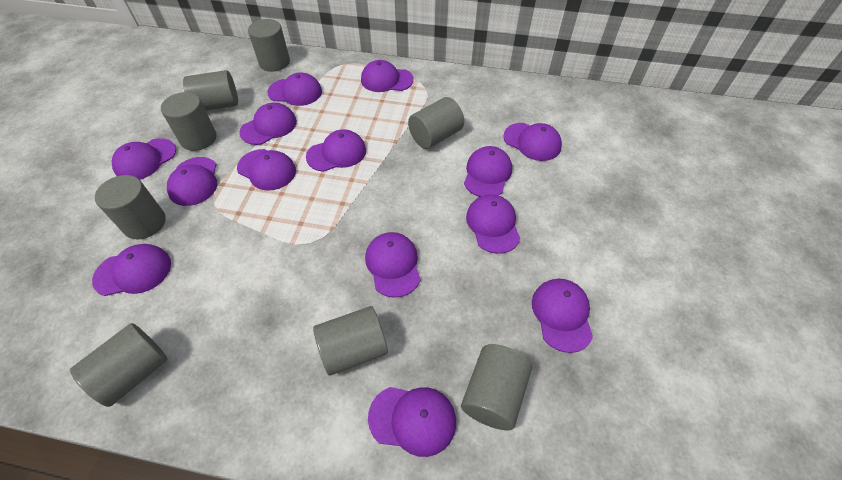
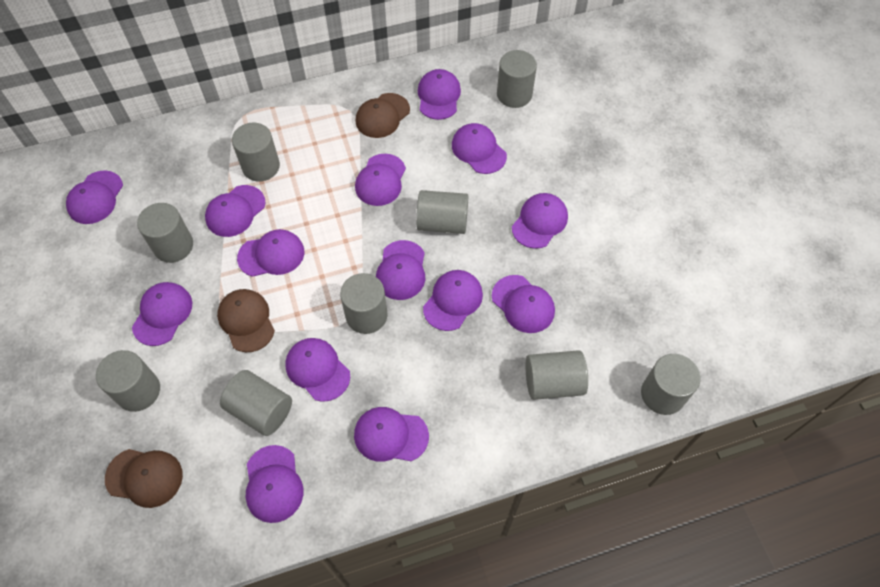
brown cap: 0 -> 3
grey cylinder: 8 -> 9

